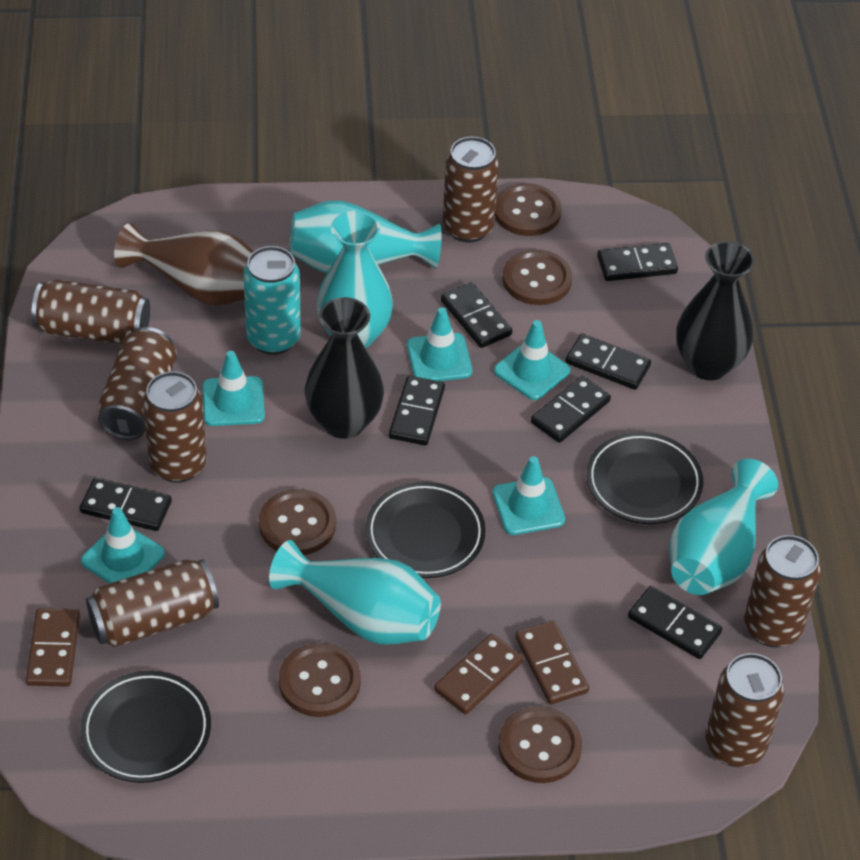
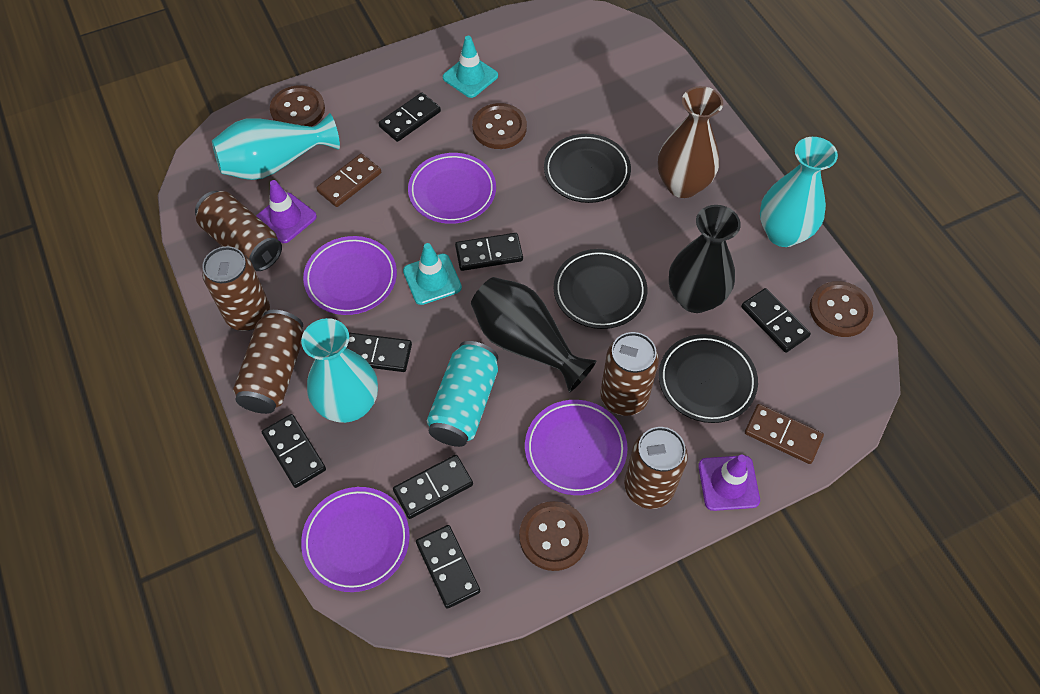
brown button: 5 -> 4
brown can: 7 -> 5
brown domino: 3 -> 2
purple plate: 0 -> 4
purple traffic cone: 0 -> 2
turquoise traffic cone: 5 -> 2
turquoise vase: 4 -> 3

